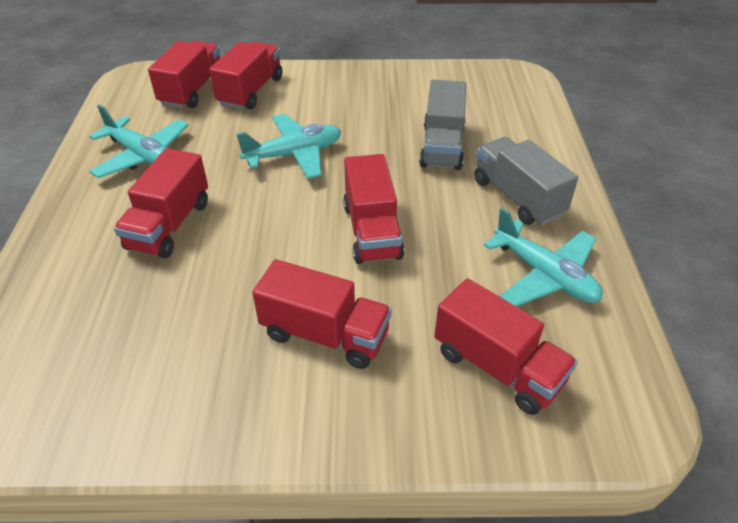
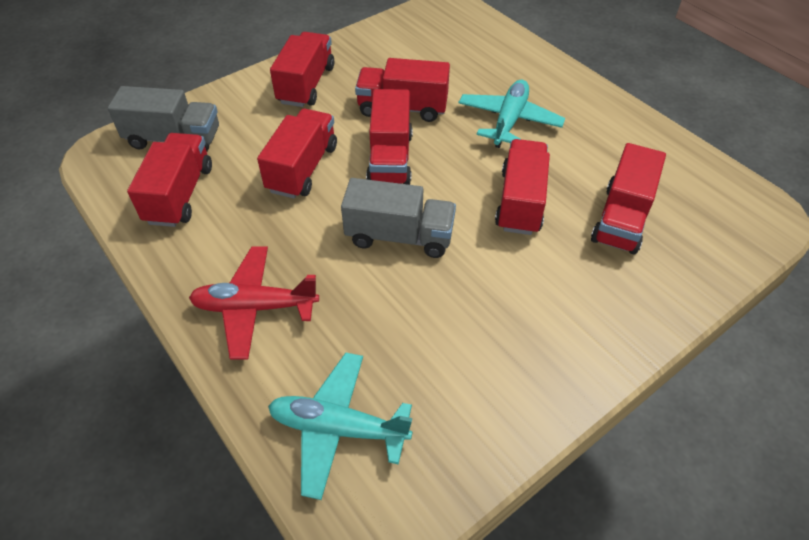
red plane: 0 -> 1
red truck: 6 -> 7
turquoise plane: 3 -> 2

